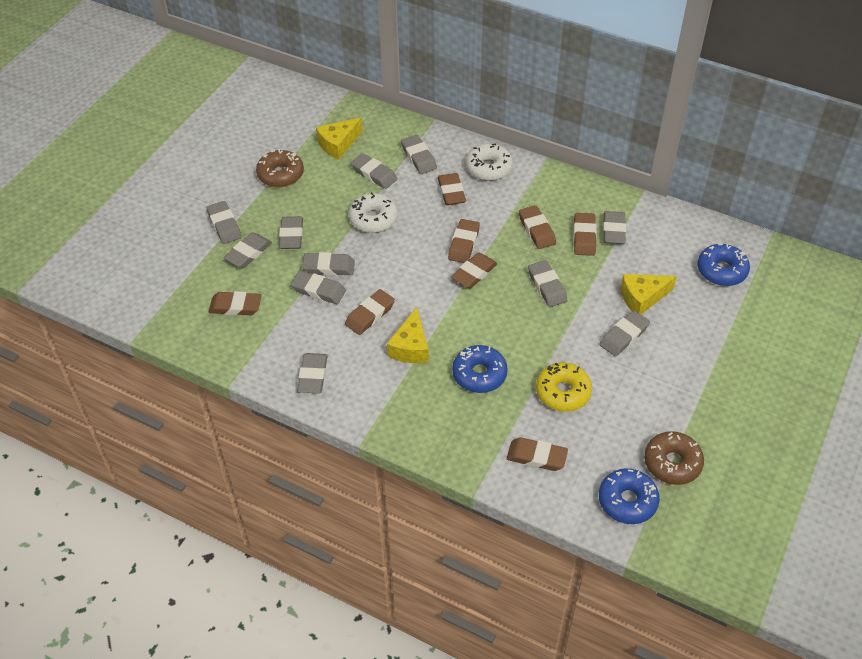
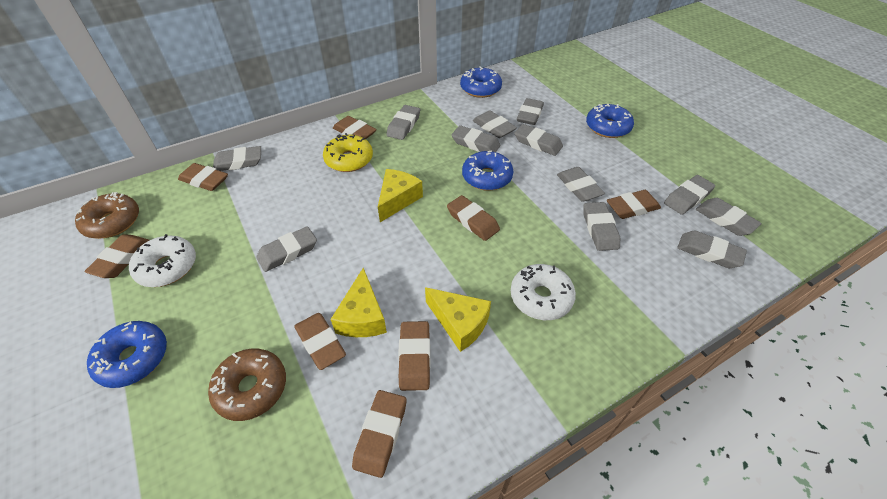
blue donut: 3 -> 4
grey eraser: 11 -> 12

